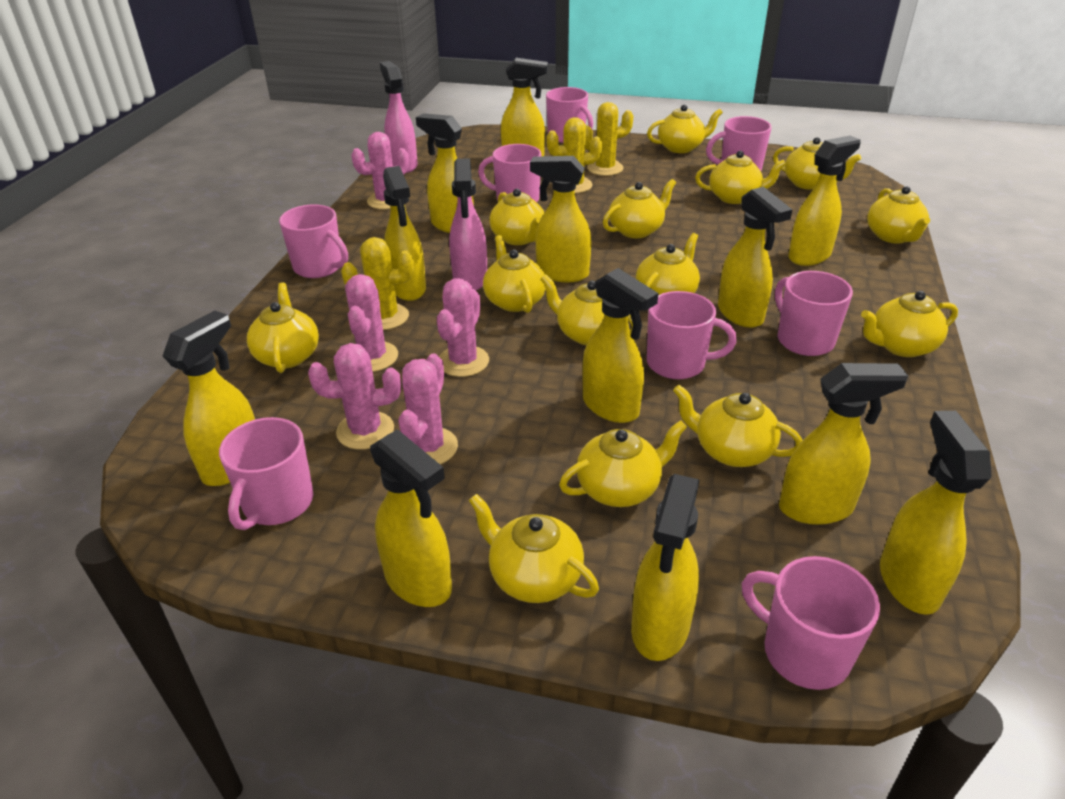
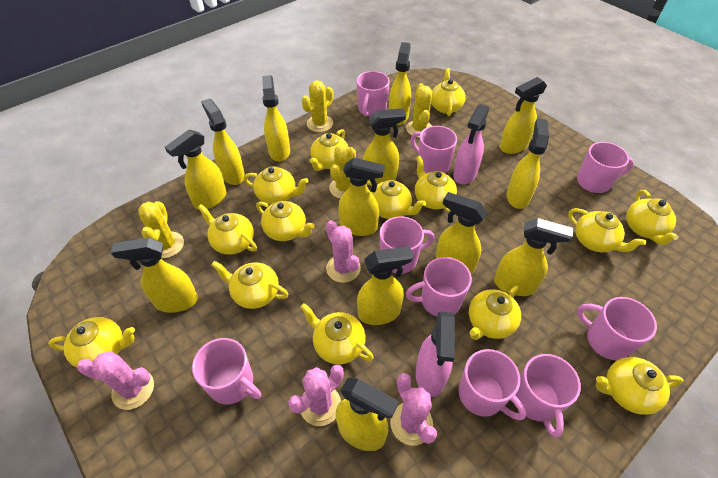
pink cactus: 5 -> 4
pink mug: 8 -> 9
yellow cactus: 3 -> 4
yellow spray bottle: 12 -> 13

